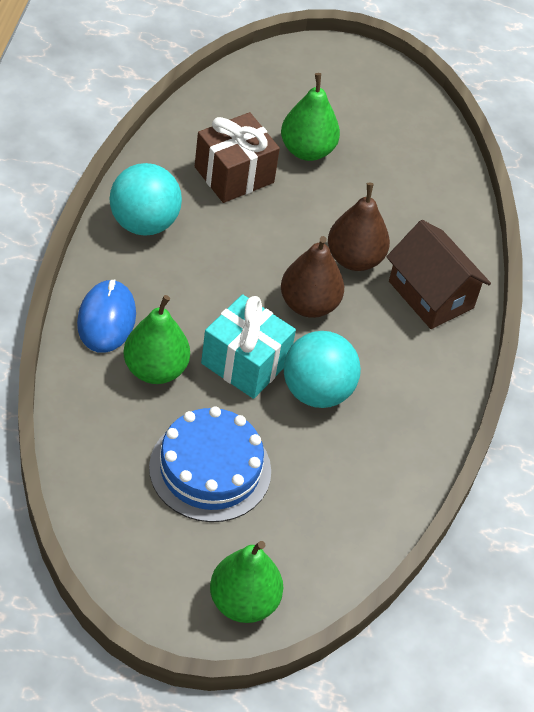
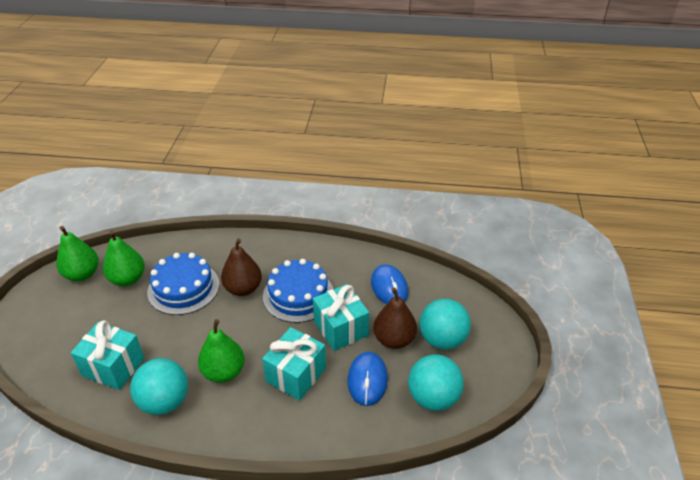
blue cake: 1 -> 2
blue mouse: 1 -> 2
brown gift: 1 -> 0
brown house: 1 -> 0
turquoise ball: 2 -> 3
turquoise gift: 1 -> 3

